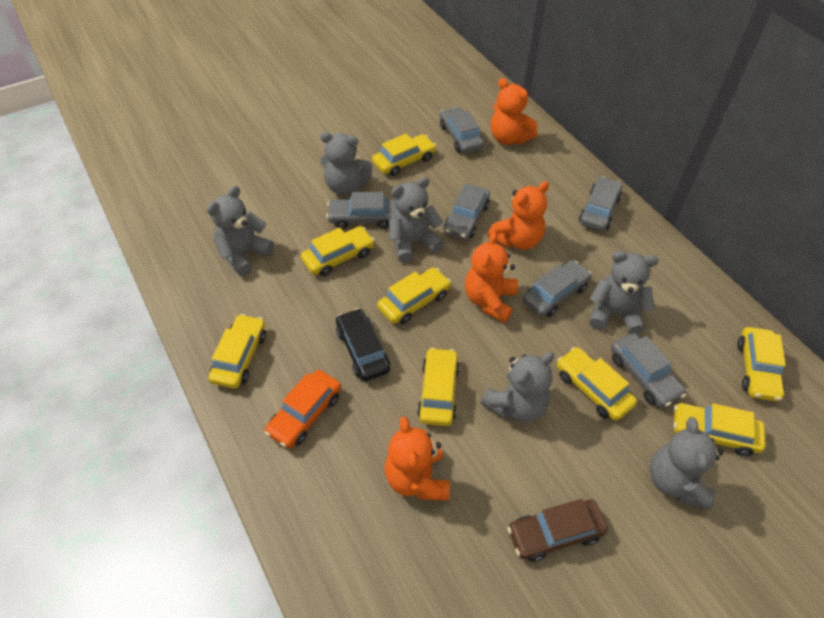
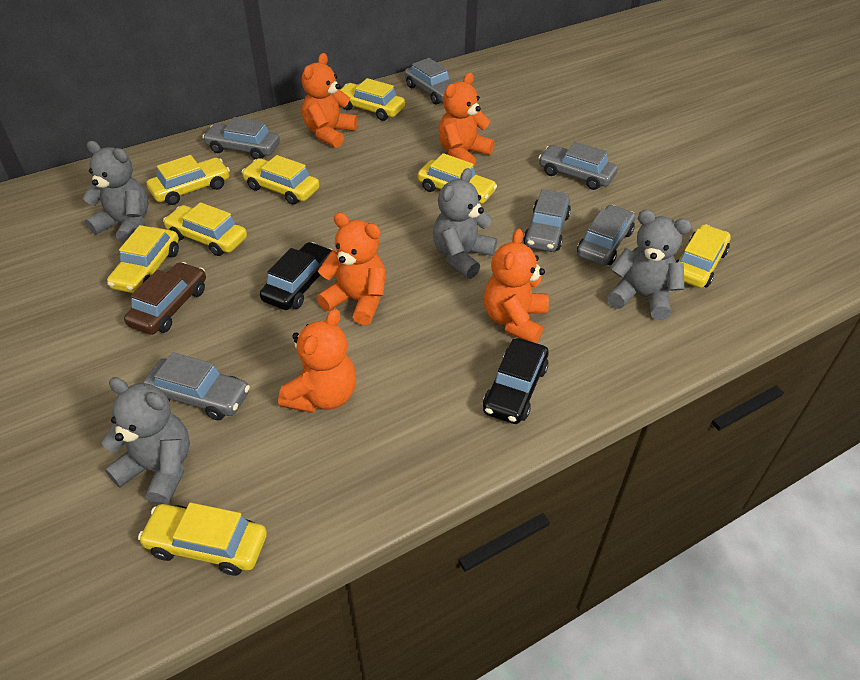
black car: 1 -> 2
grey teddy bear: 6 -> 4
orange car: 1 -> 0
orange teddy bear: 4 -> 5

